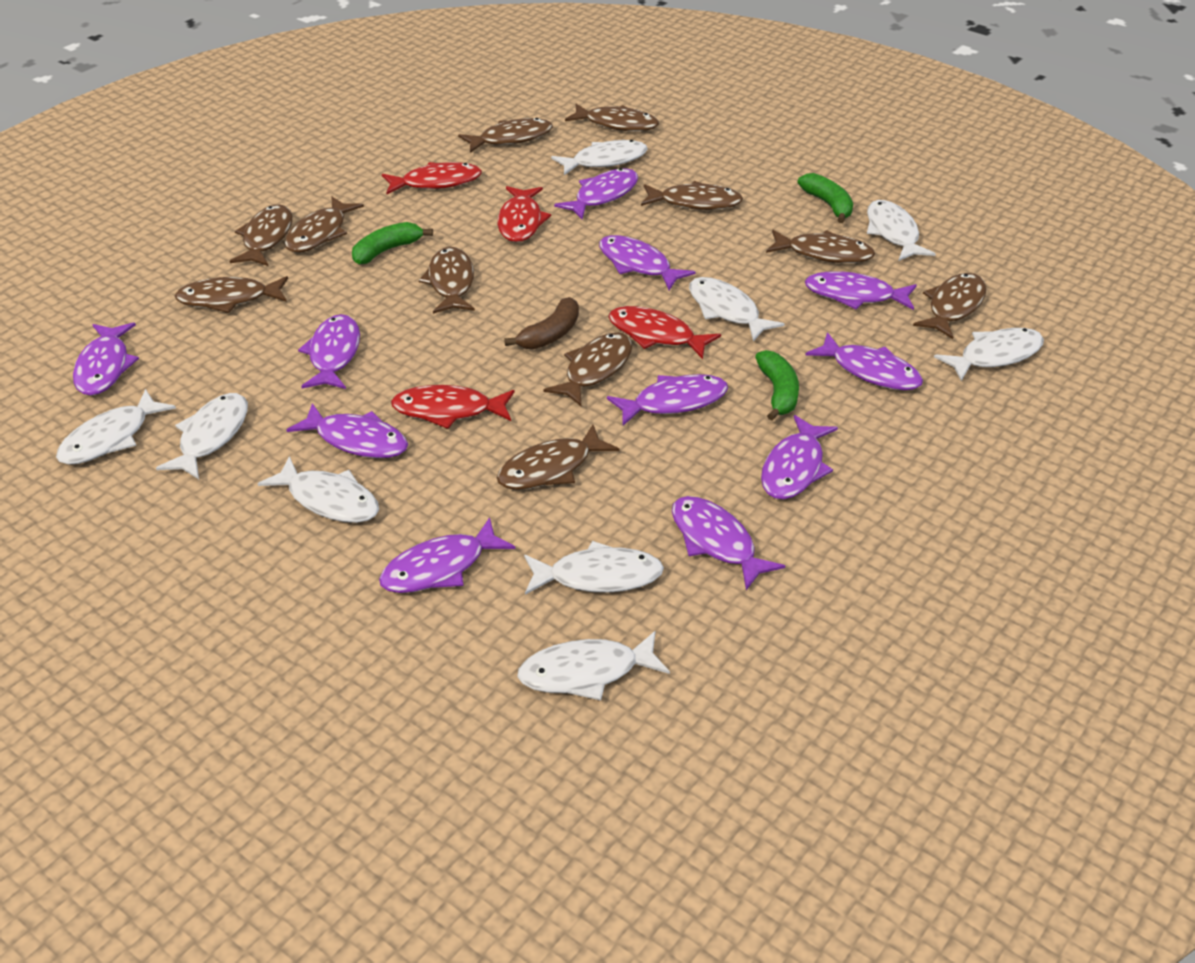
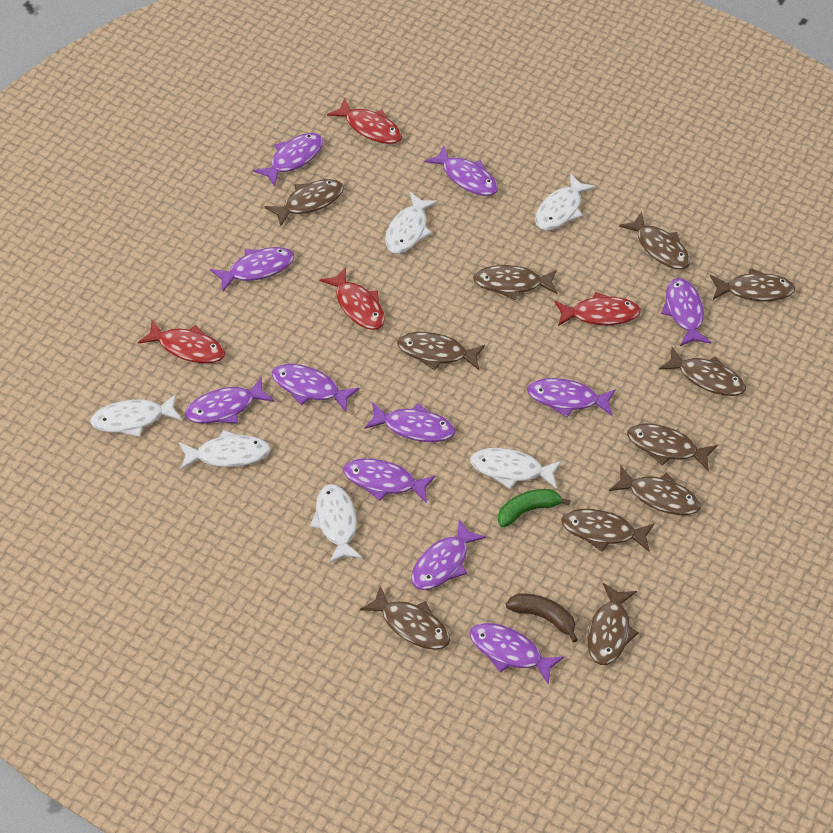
green banana: 3 -> 1
white fish: 9 -> 6

